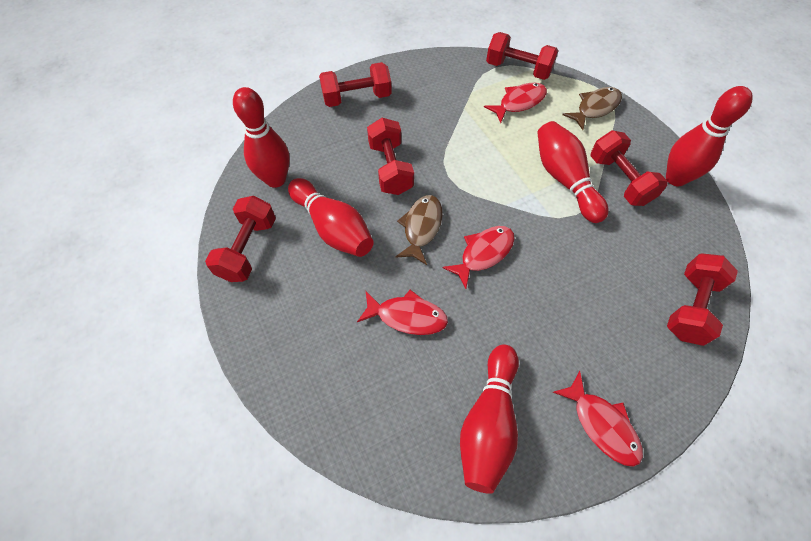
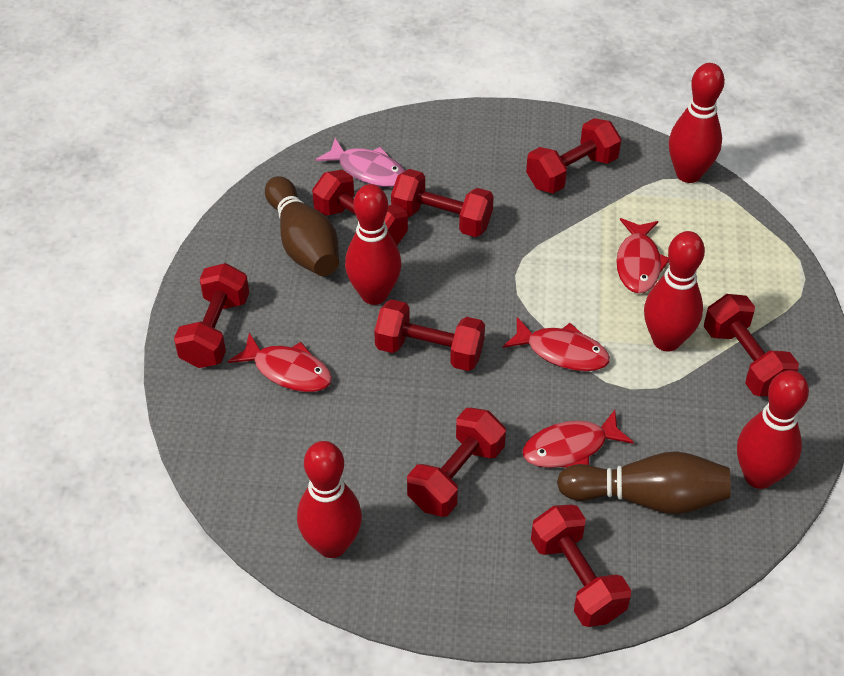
brown bowling pin: 0 -> 2
brown fish: 2 -> 0
pink fish: 0 -> 1
red dumbbell: 6 -> 8

